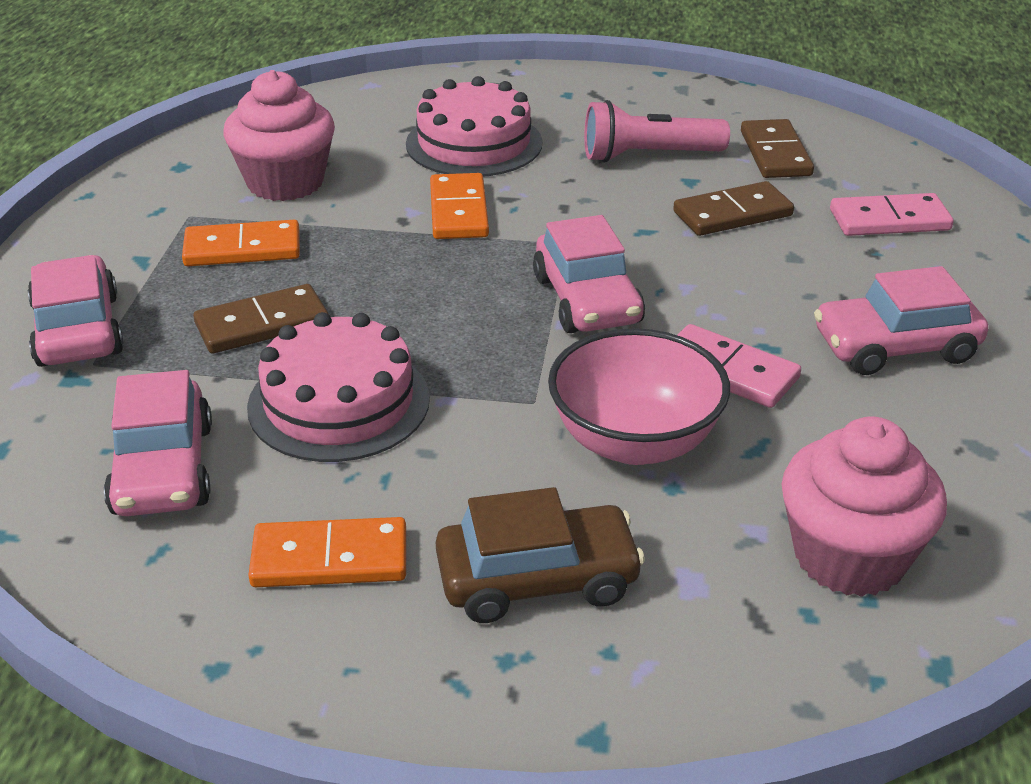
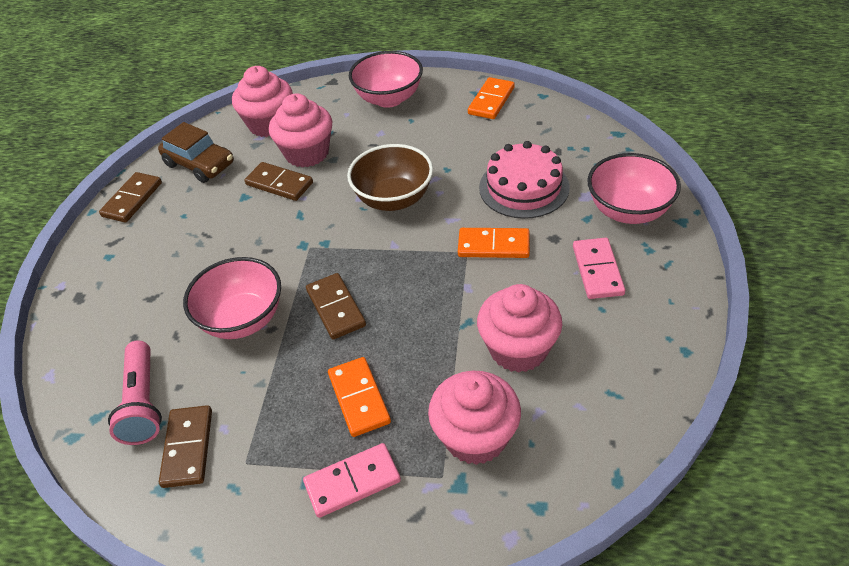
brown bowl: 0 -> 1
brown domino: 3 -> 4
pink bowl: 1 -> 3
pink cake: 2 -> 1
pink car: 4 -> 0
pink cupcake: 2 -> 4

